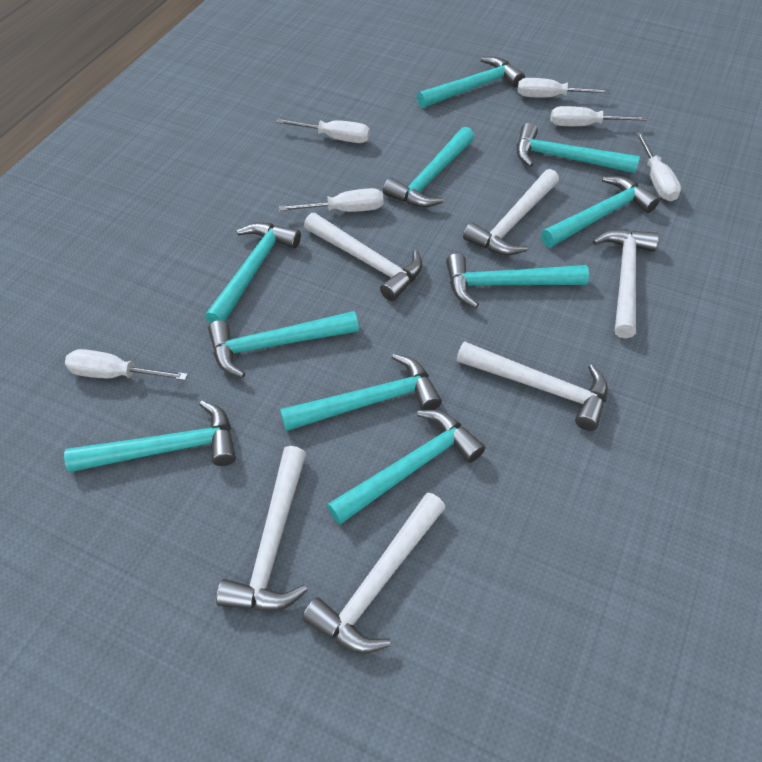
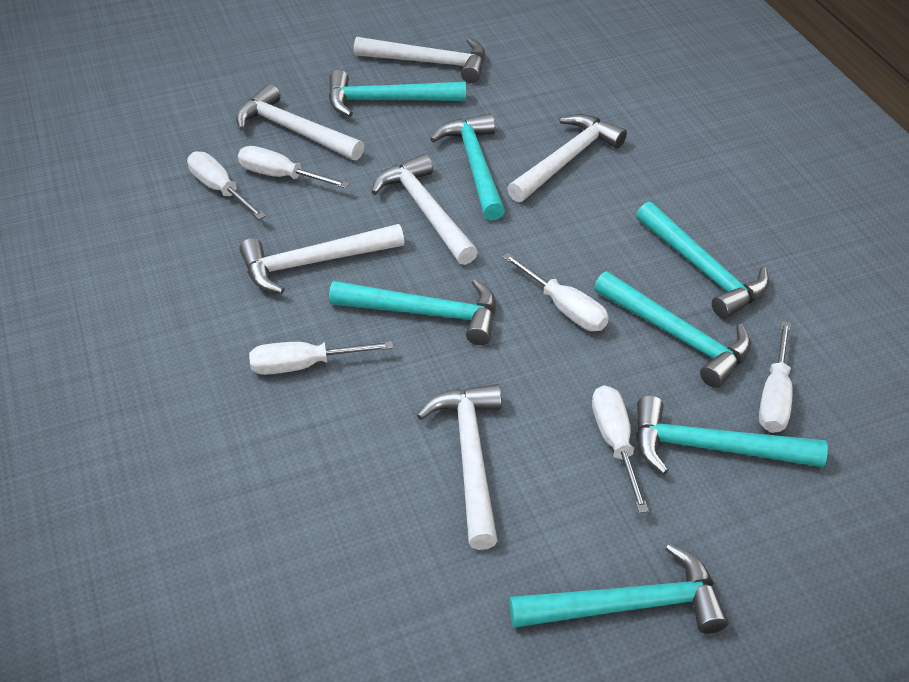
turquoise hammer: 10 -> 7

